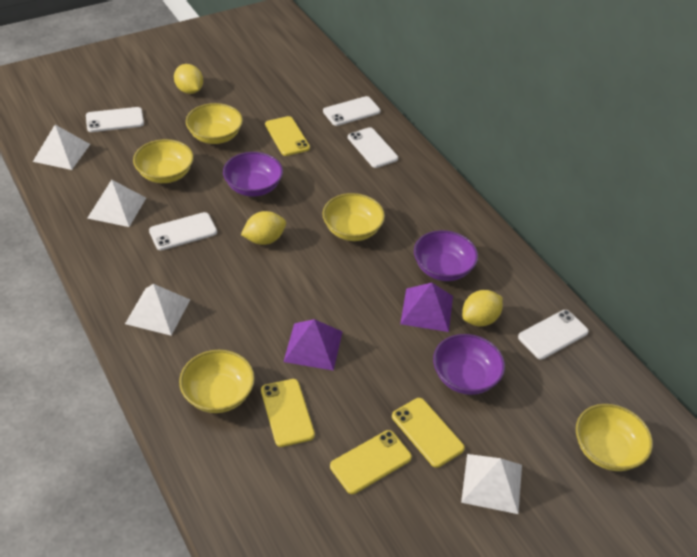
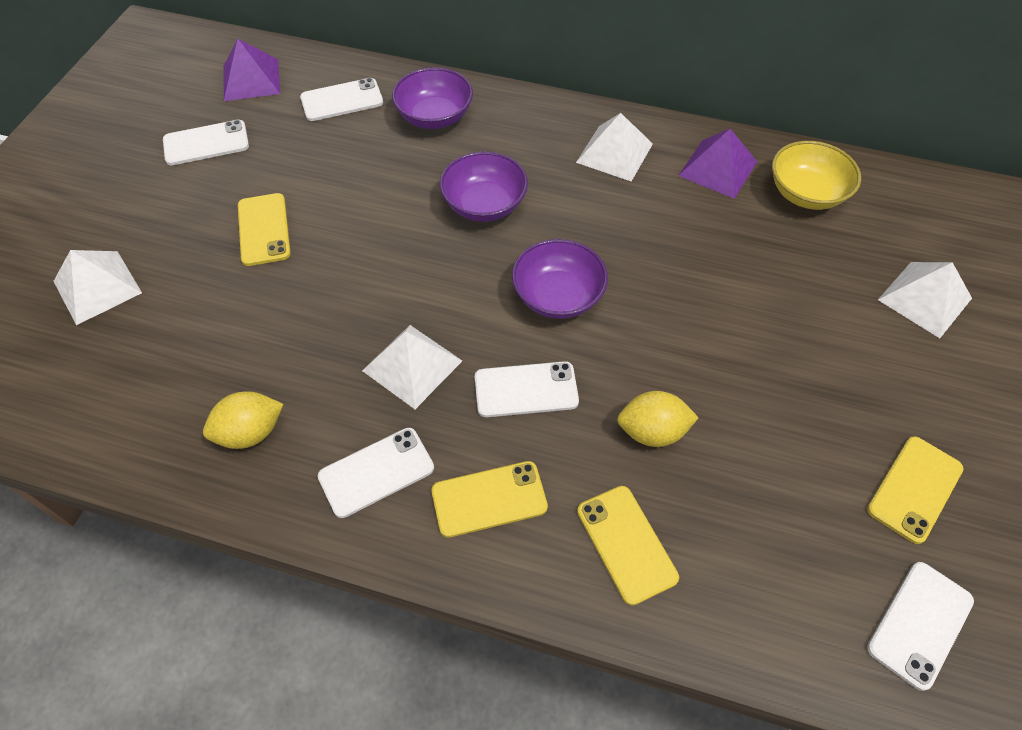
yellow bowl: 5 -> 1
yellow lemon: 3 -> 2

